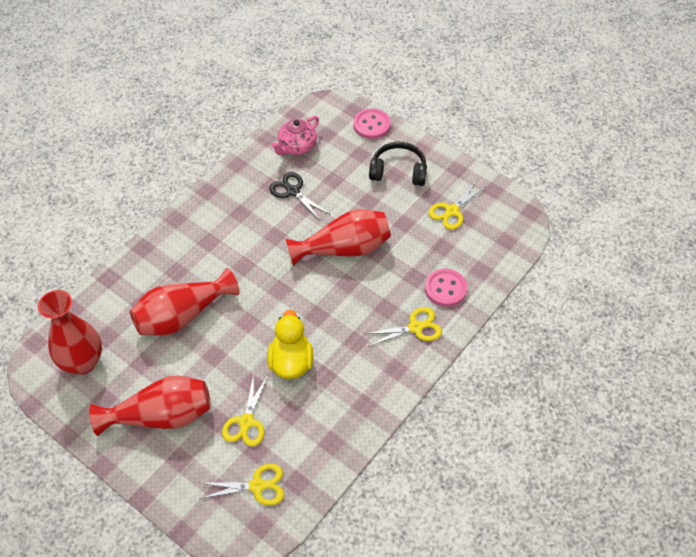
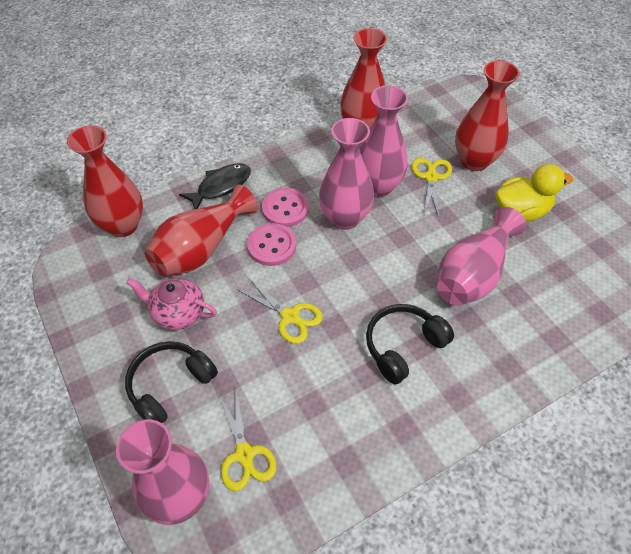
black fish: 0 -> 1
black headphones: 1 -> 2
black scissors: 1 -> 0
pink vase: 0 -> 4
yellow scissors: 4 -> 3

